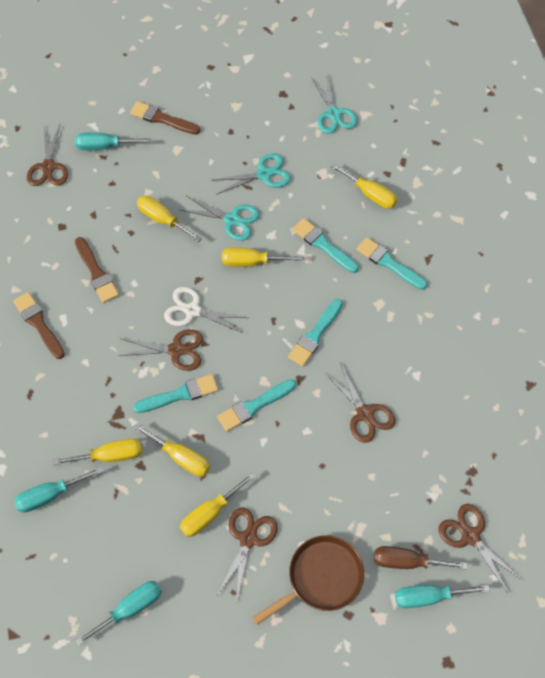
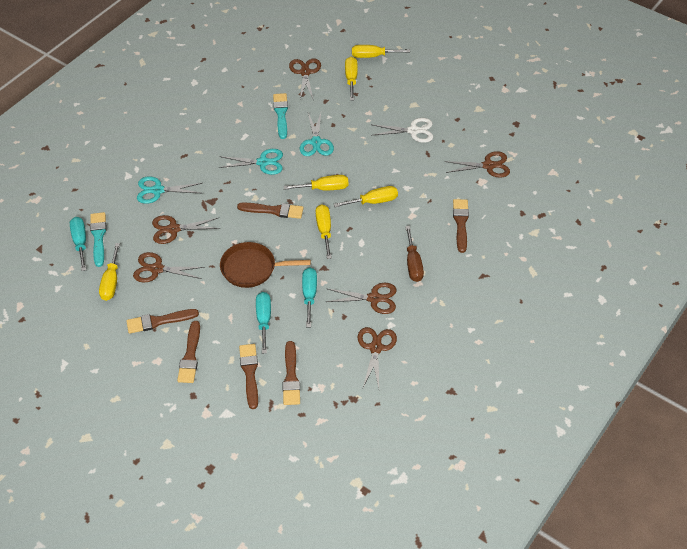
brown brush: 3 -> 6
brown scissors: 5 -> 6
turquoise brush: 5 -> 2
turquoise screwdriver: 4 -> 3

